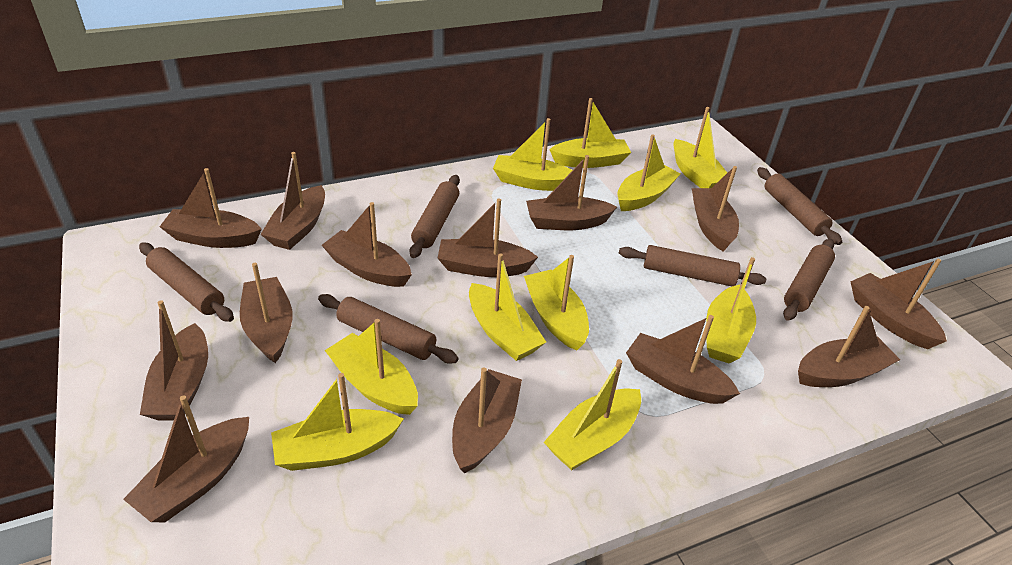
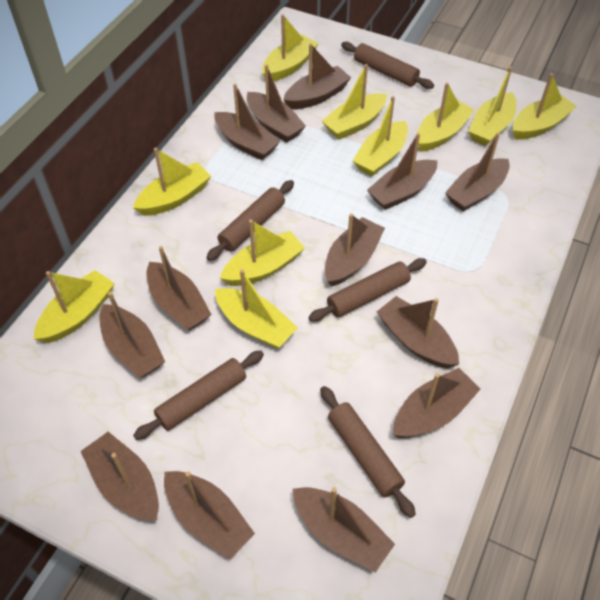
brown rolling pin: 6 -> 5

